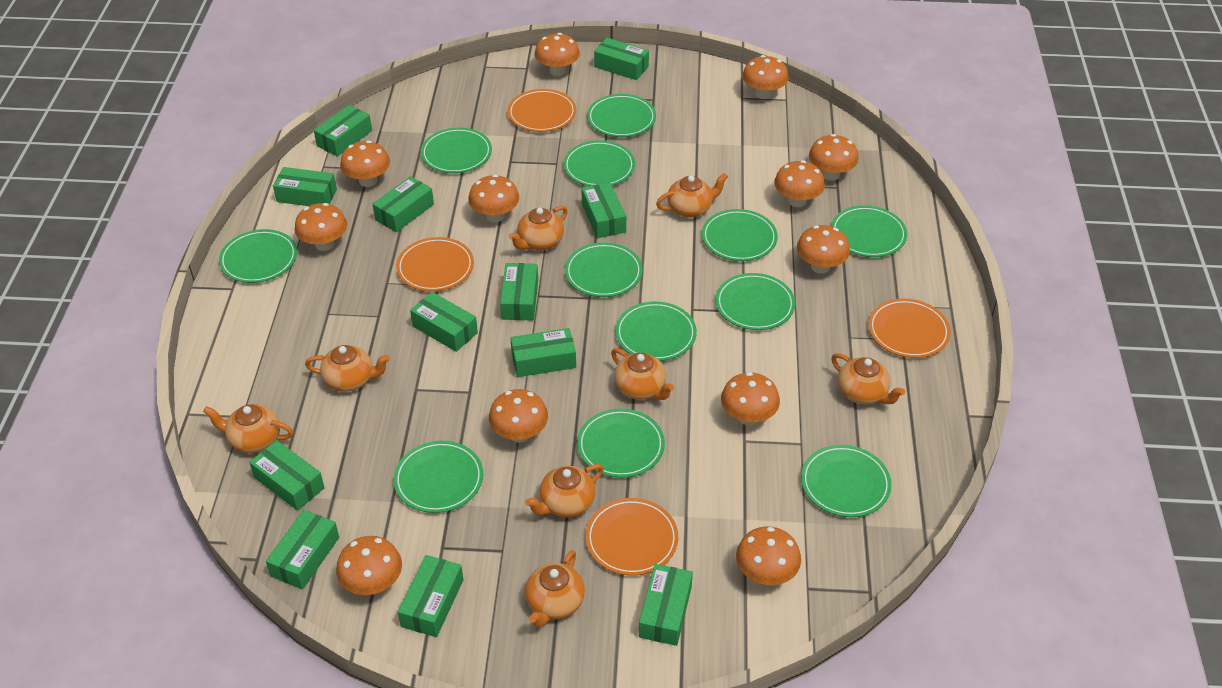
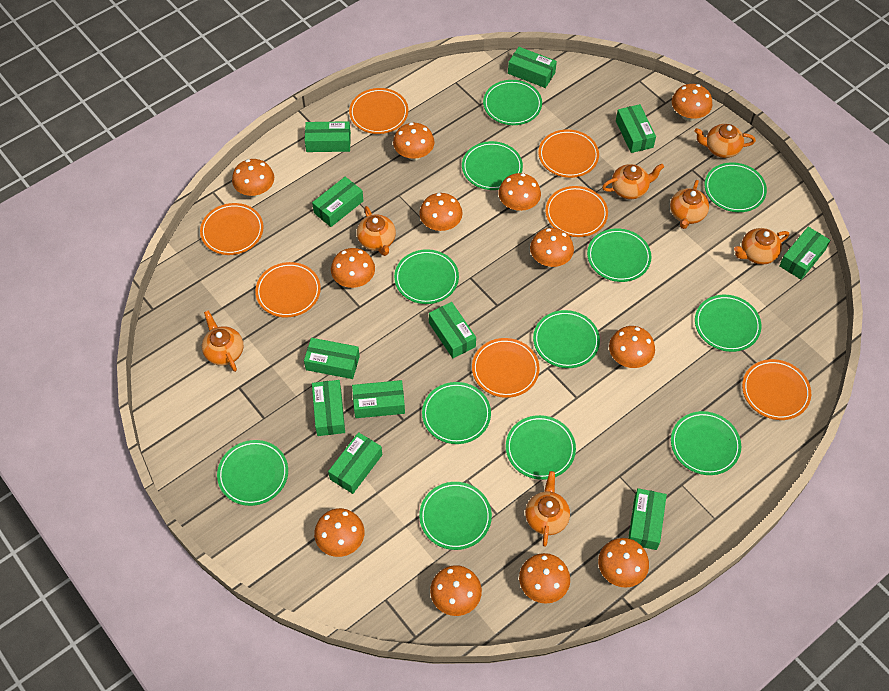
green box: 12 -> 11
orange plate: 4 -> 7
orange teapot: 8 -> 7

